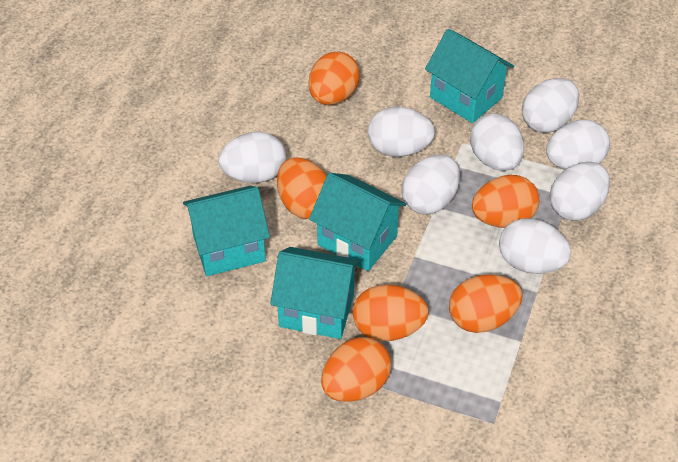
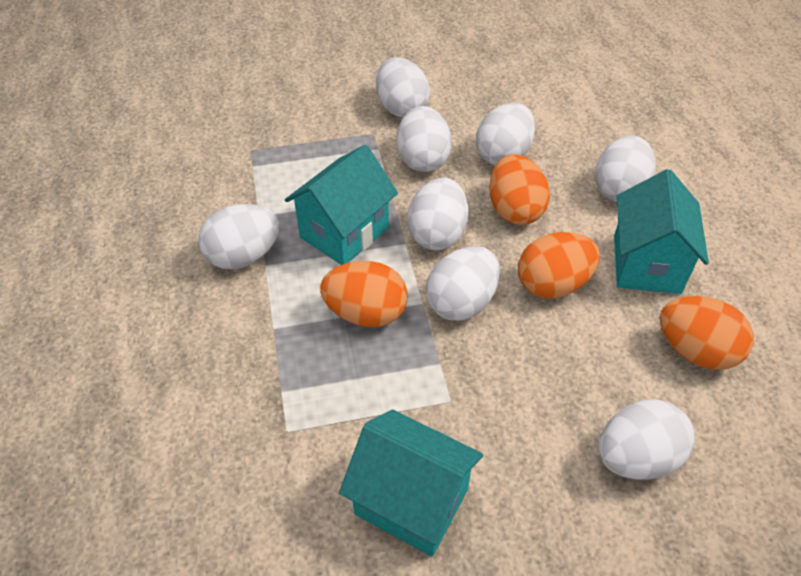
orange egg: 6 -> 4
turquoise house: 4 -> 3

